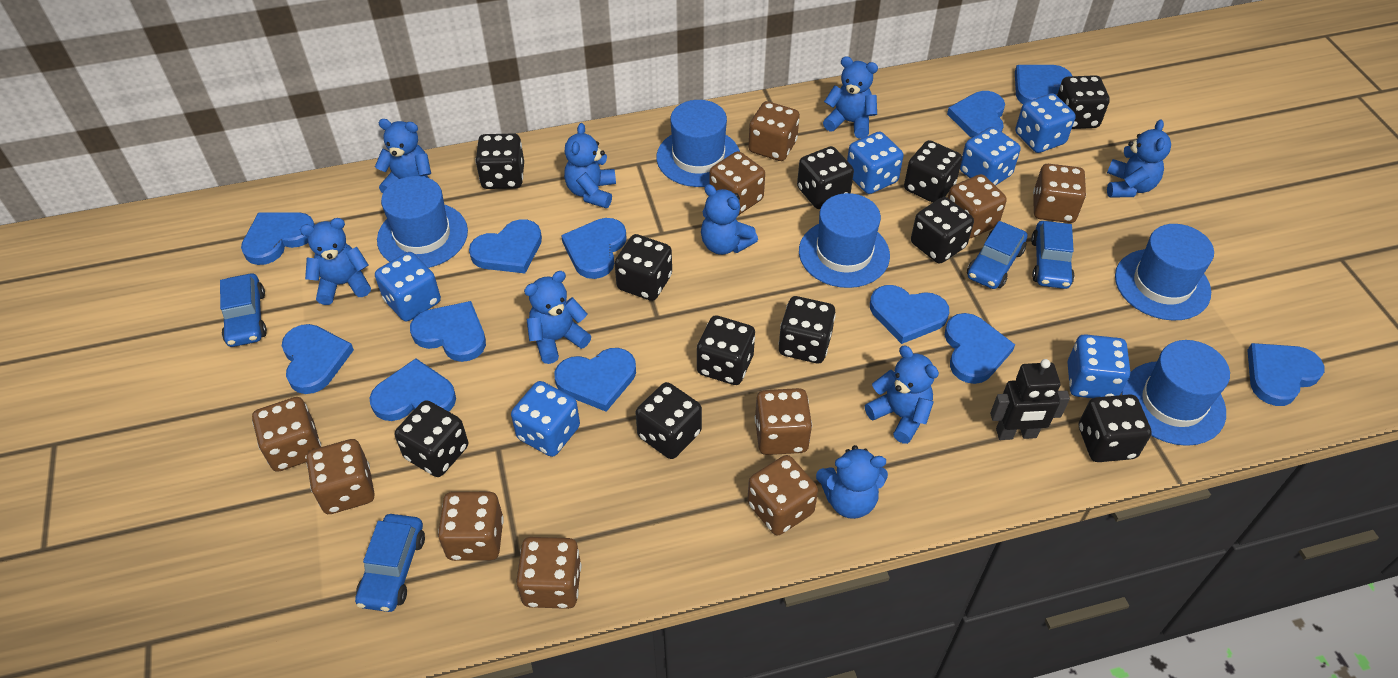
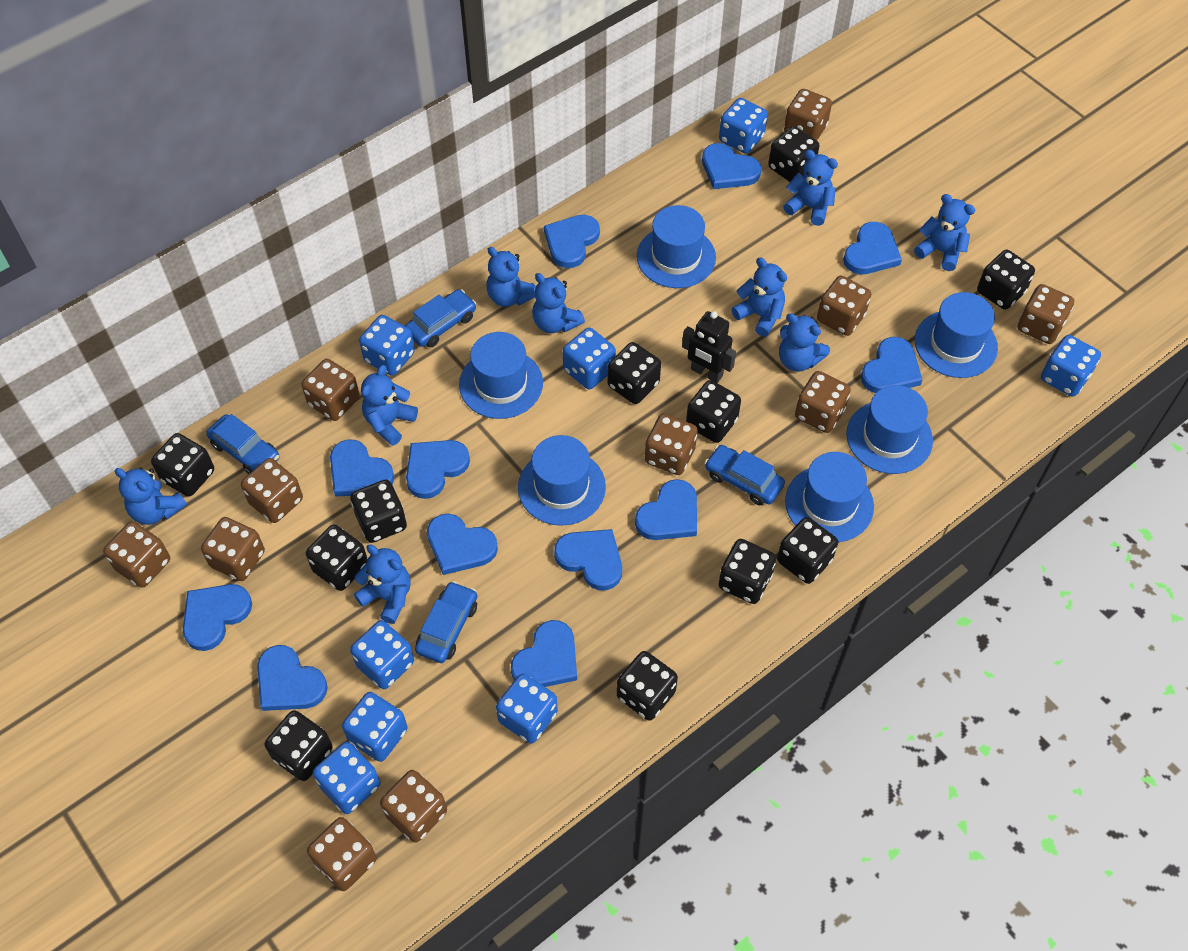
blue dice: 6 -> 8
blue hat: 5 -> 6
brown dice: 10 -> 11

